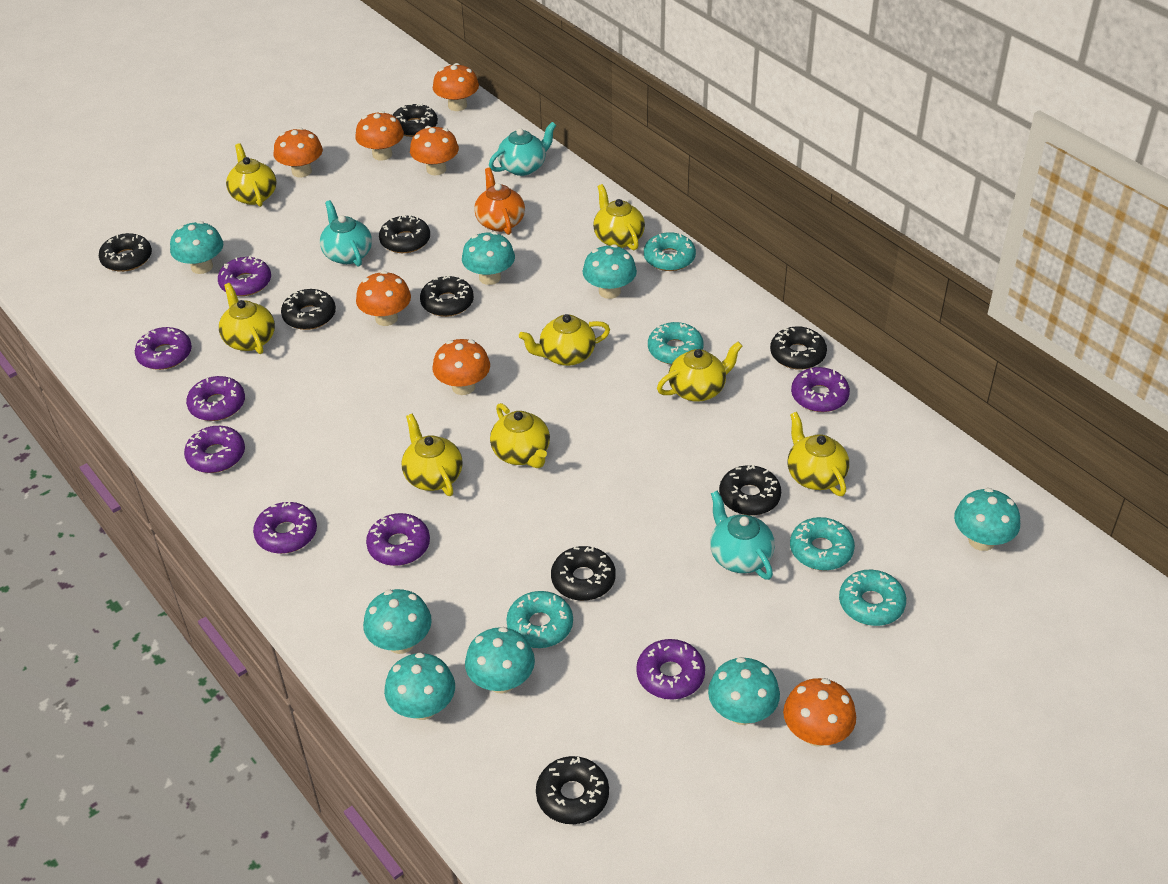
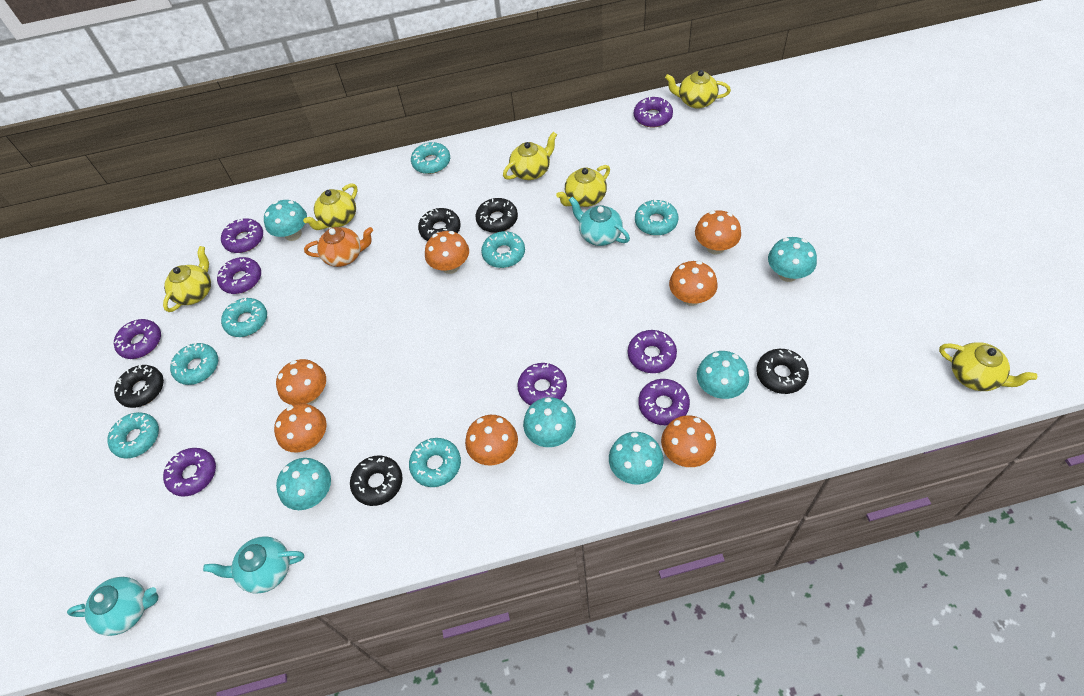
black donut: 9 -> 5
turquoise donut: 5 -> 7
turquoise mushroom: 8 -> 6
yellow teapot: 8 -> 6

